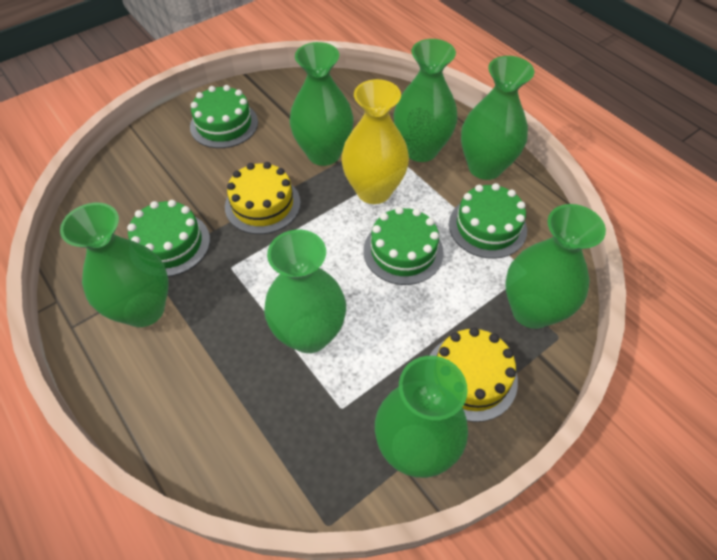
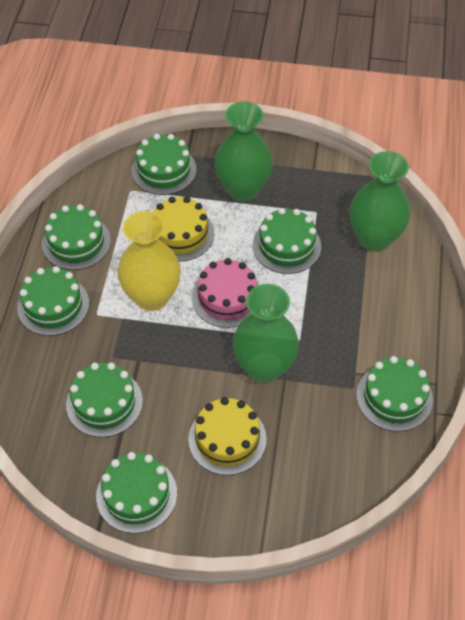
green cake: 4 -> 7
green vase: 7 -> 3
pink cake: 0 -> 1

